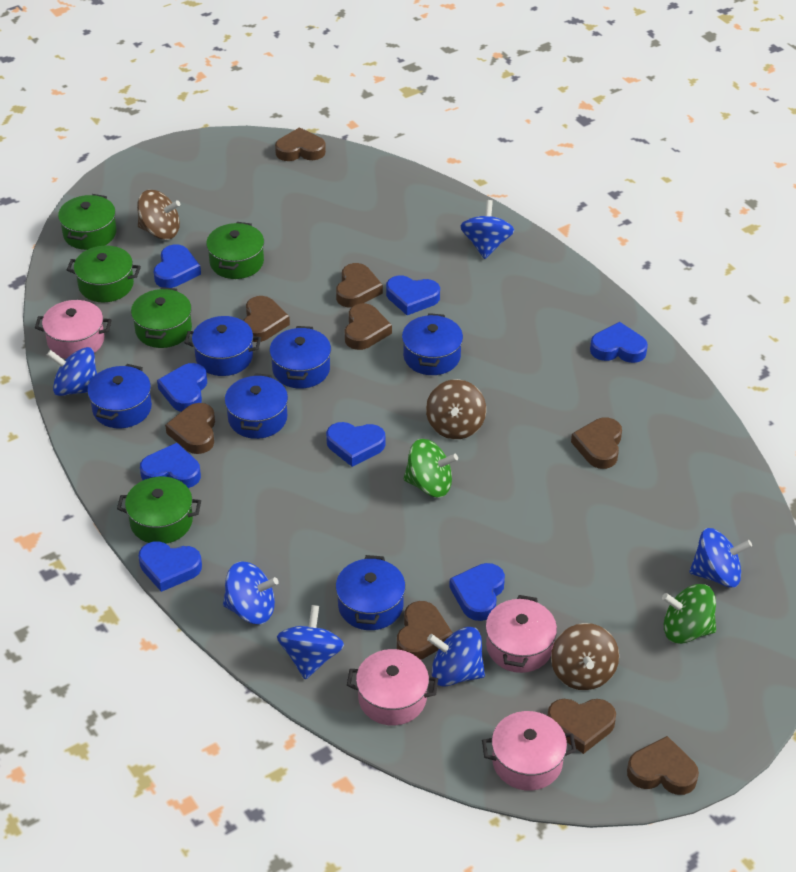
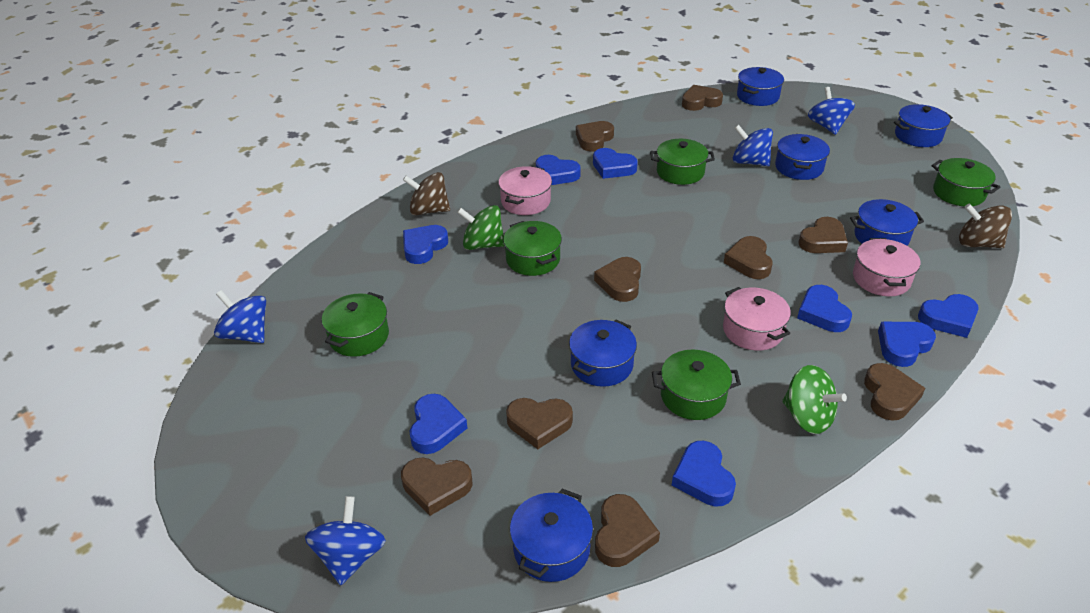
blue spinning top: 6 -> 4
brown spinning top: 3 -> 2
pink pot: 4 -> 3

